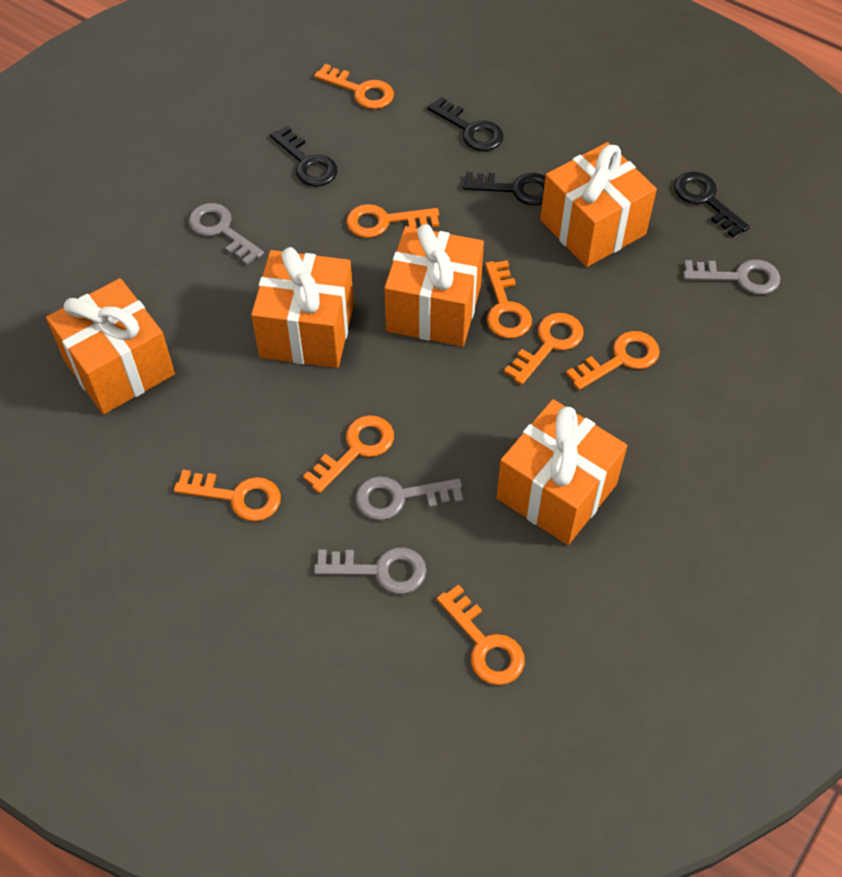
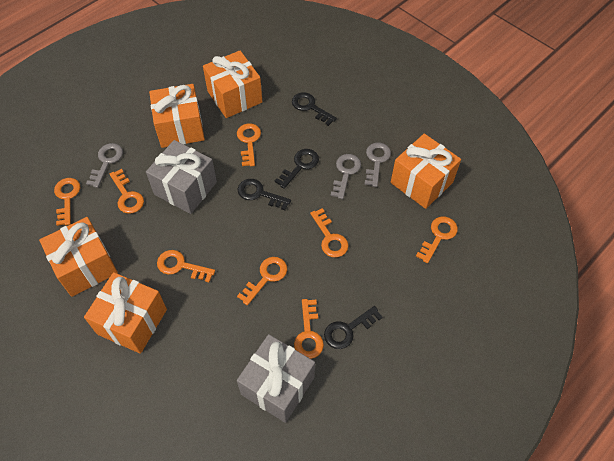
grey gift: 0 -> 2
grey key: 4 -> 3

